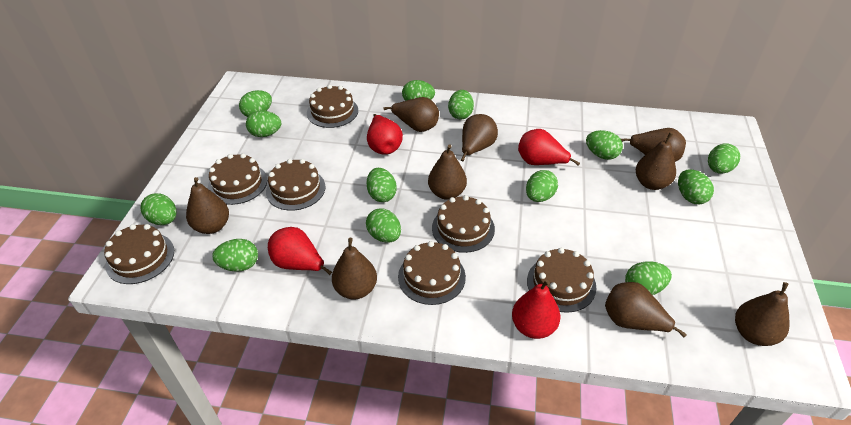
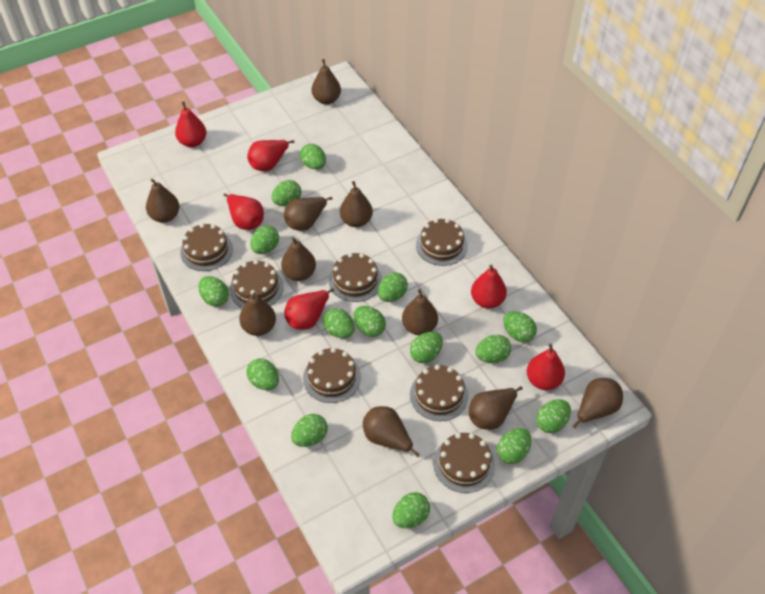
brown pear: 9 -> 10
green egg: 13 -> 15
red pear: 4 -> 6

